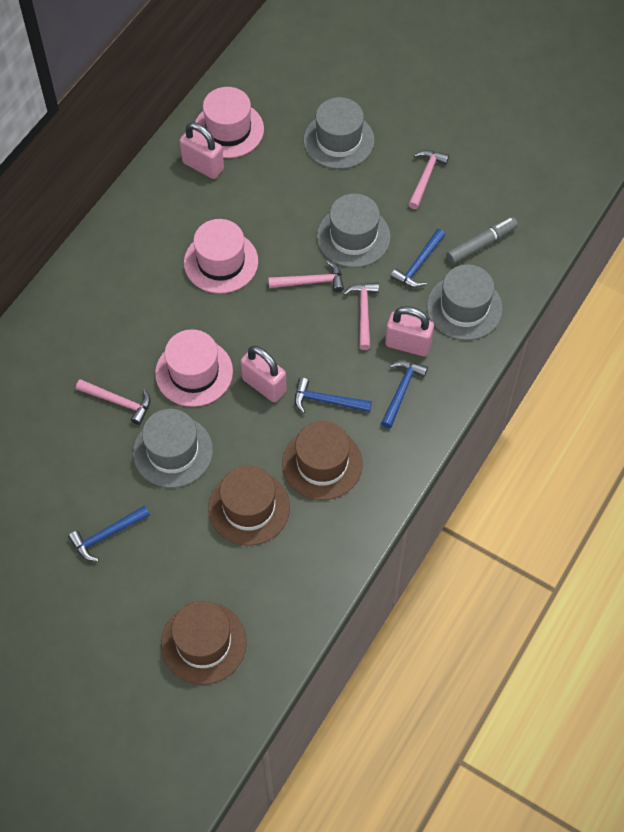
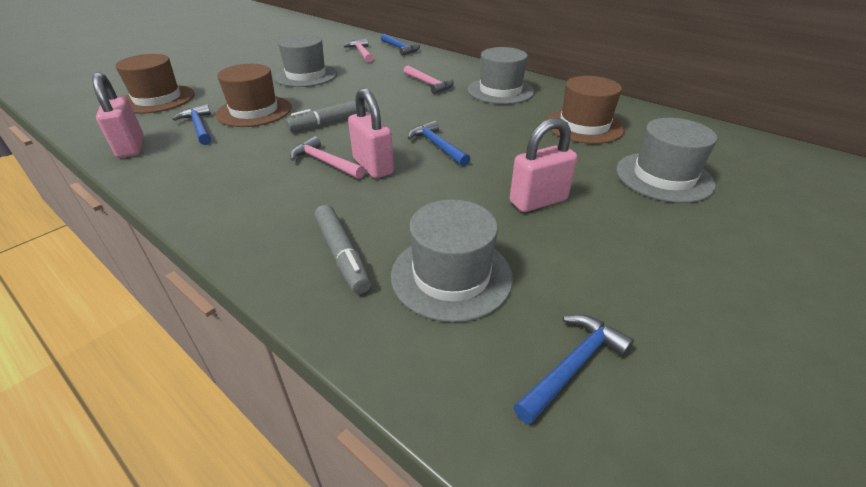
grey marker: 1 -> 2
pink hammer: 4 -> 3
pink hat: 3 -> 0

